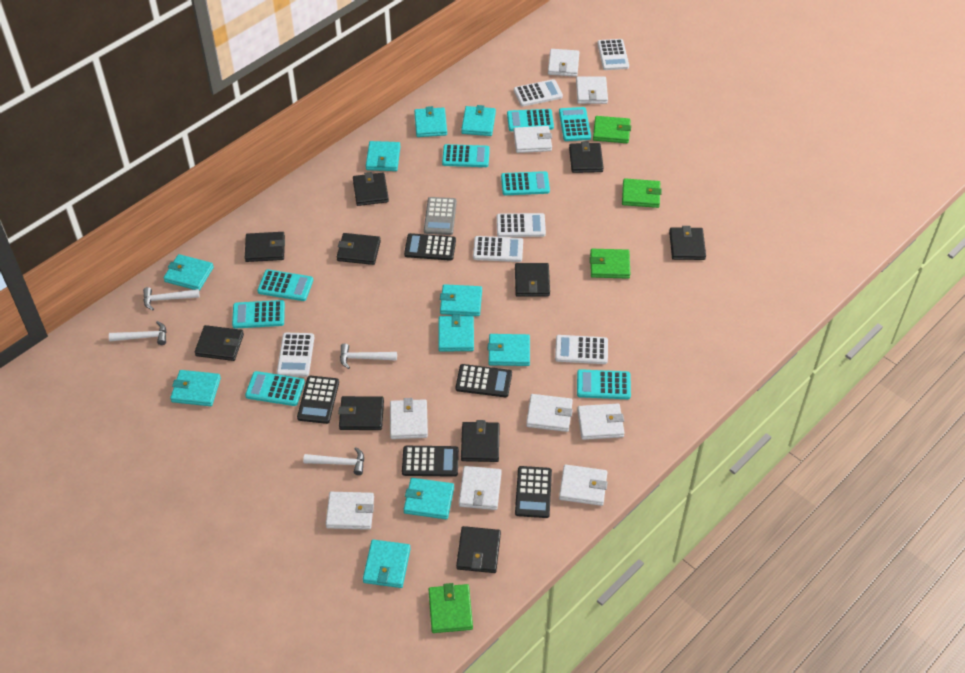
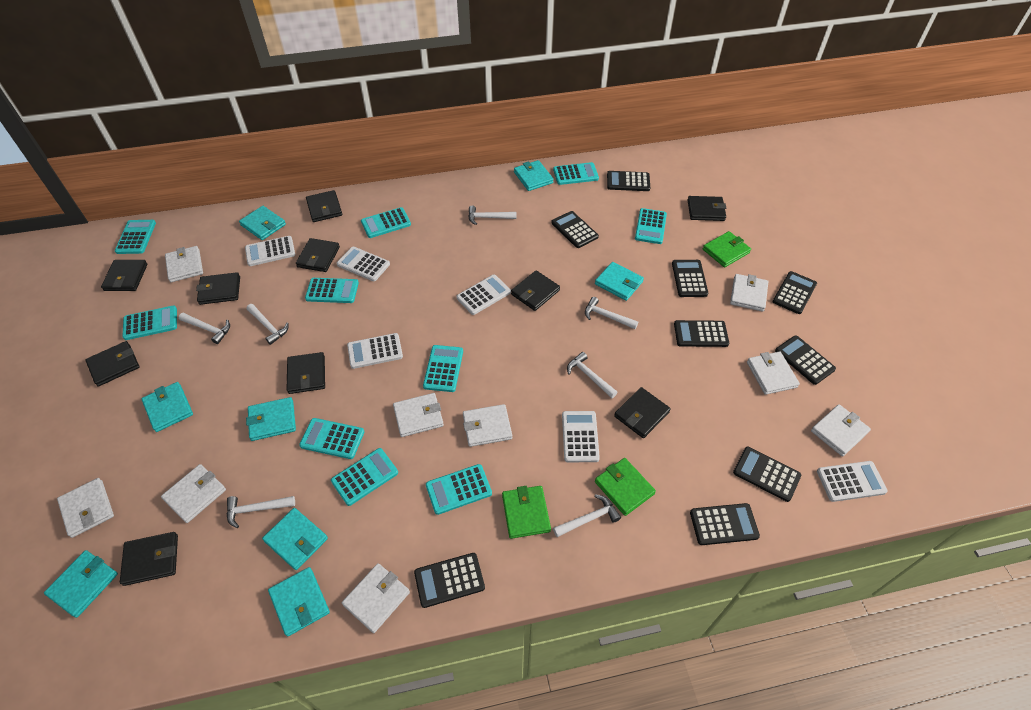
black calculator: 5 -> 9
green wallet: 4 -> 3
grey calculator: 1 -> 0
turquoise calculator: 8 -> 10
turquoise wallet: 10 -> 8
white hammer: 4 -> 7

